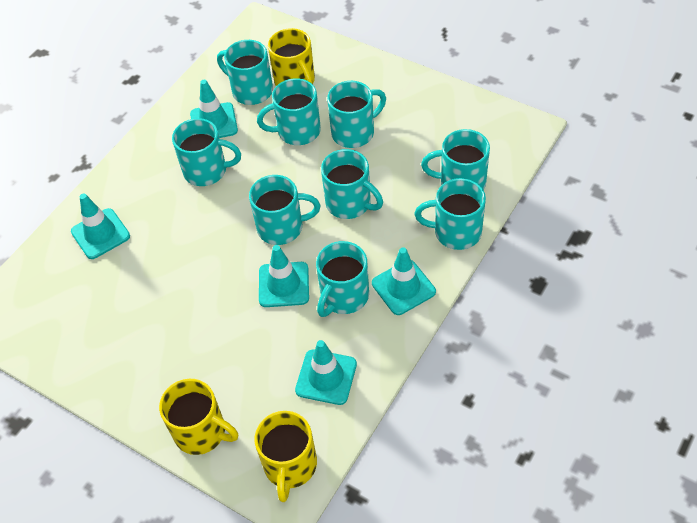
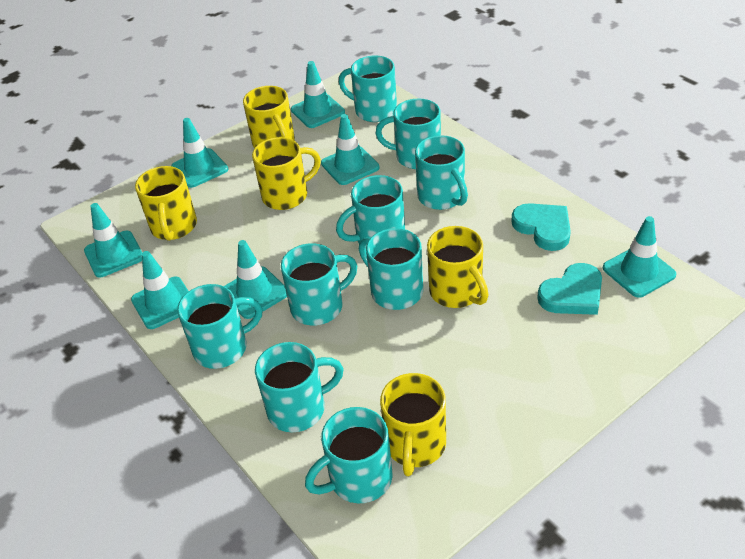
turquoise heart: 0 -> 2
turquoise traffic cone: 5 -> 7
yellow mug: 3 -> 5

